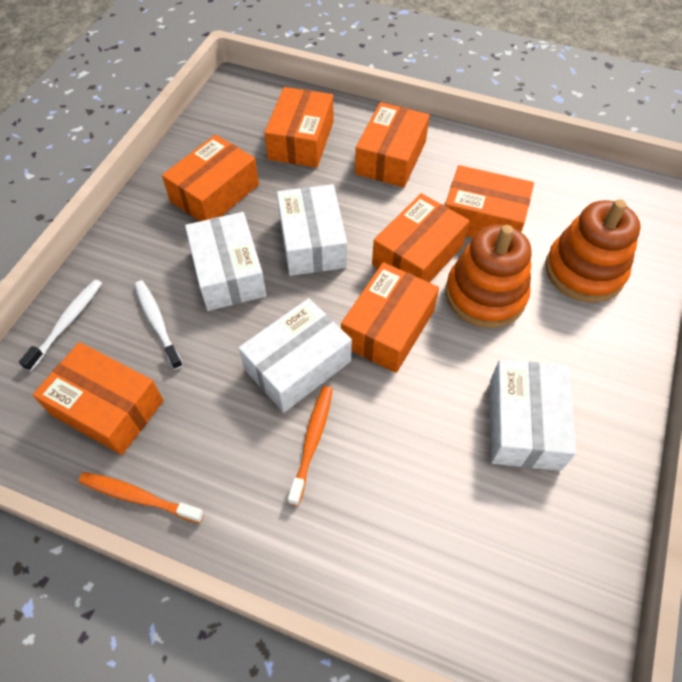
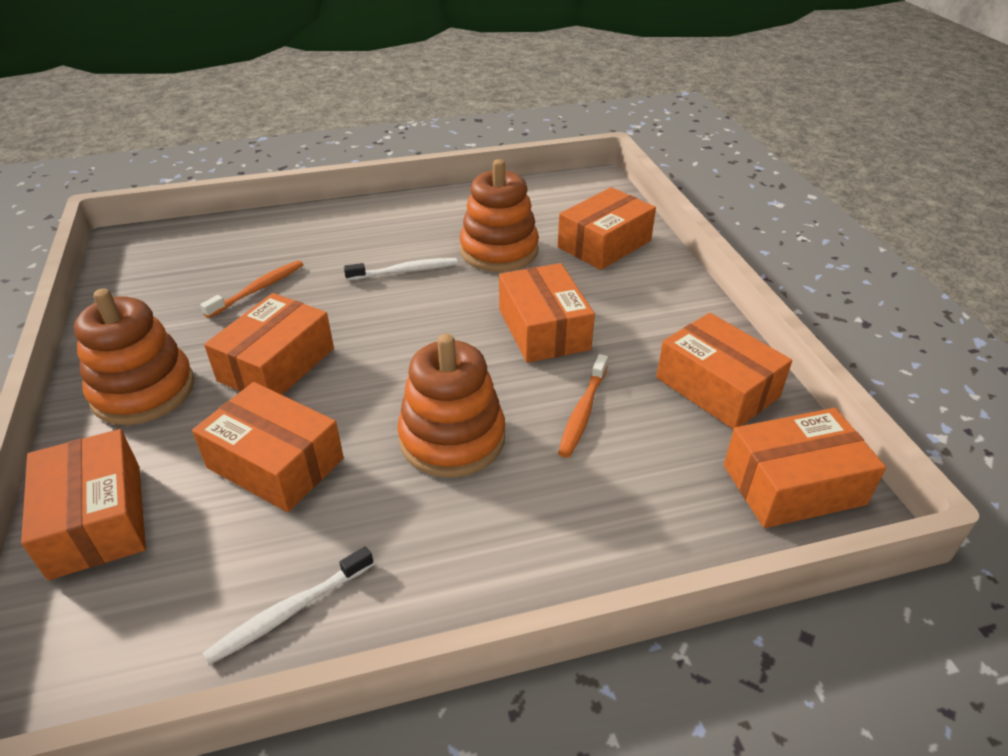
orange stacking toy: 2 -> 3
white box: 4 -> 0

